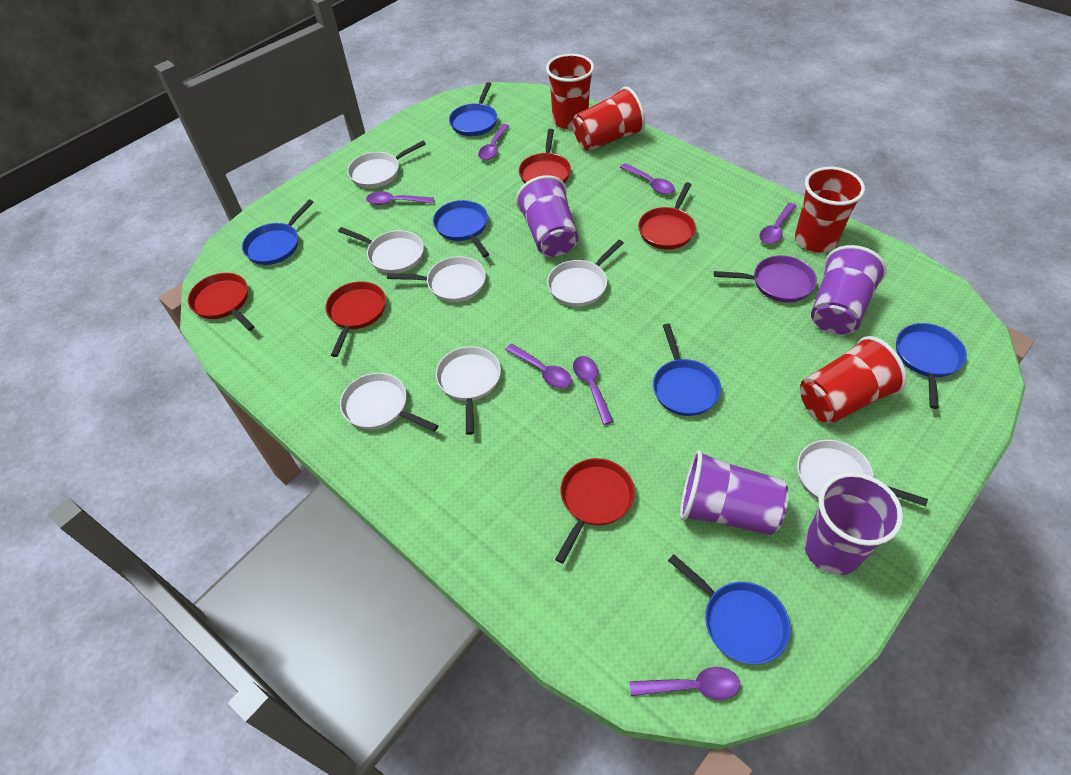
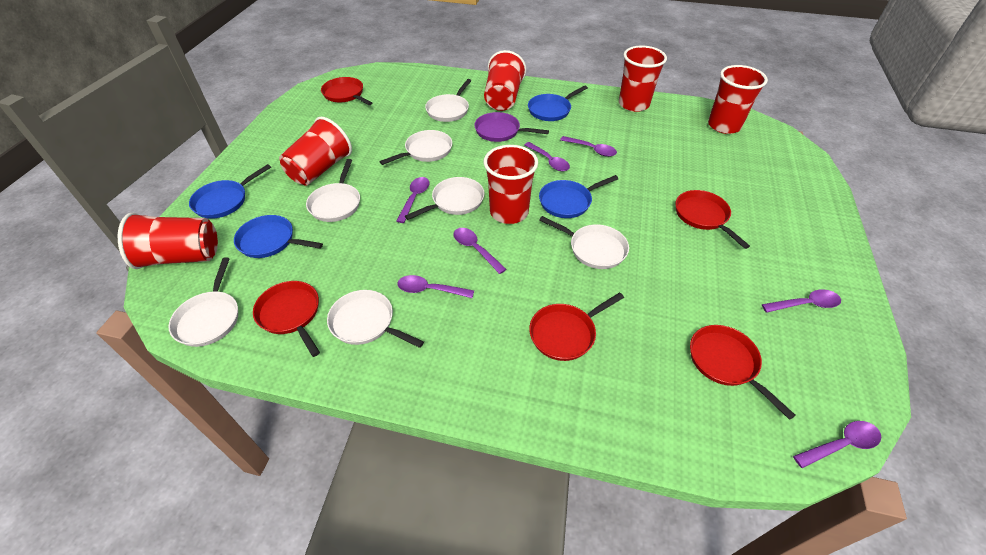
blue pan: 6 -> 4
purple cup: 4 -> 0
red cup: 4 -> 6

